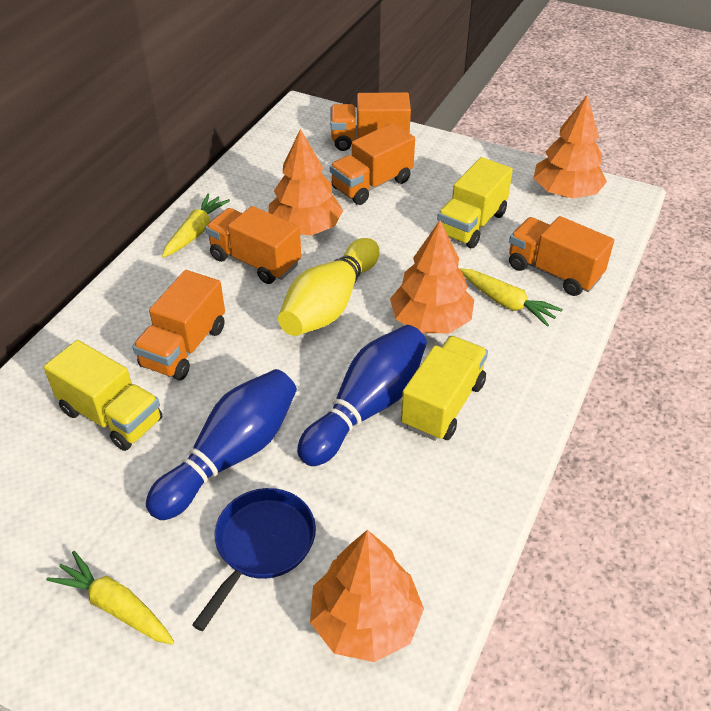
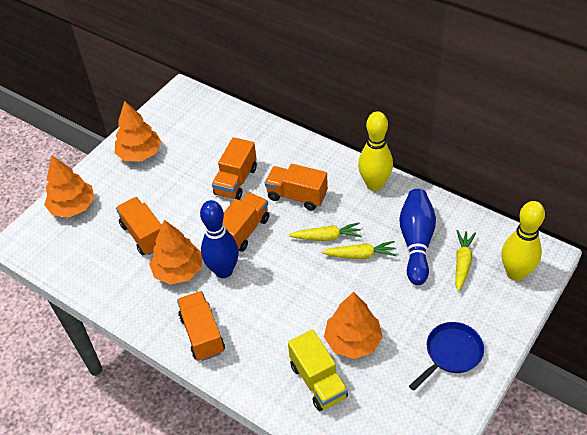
yellow bowling pin: 1 -> 2
yellow truck: 3 -> 1

